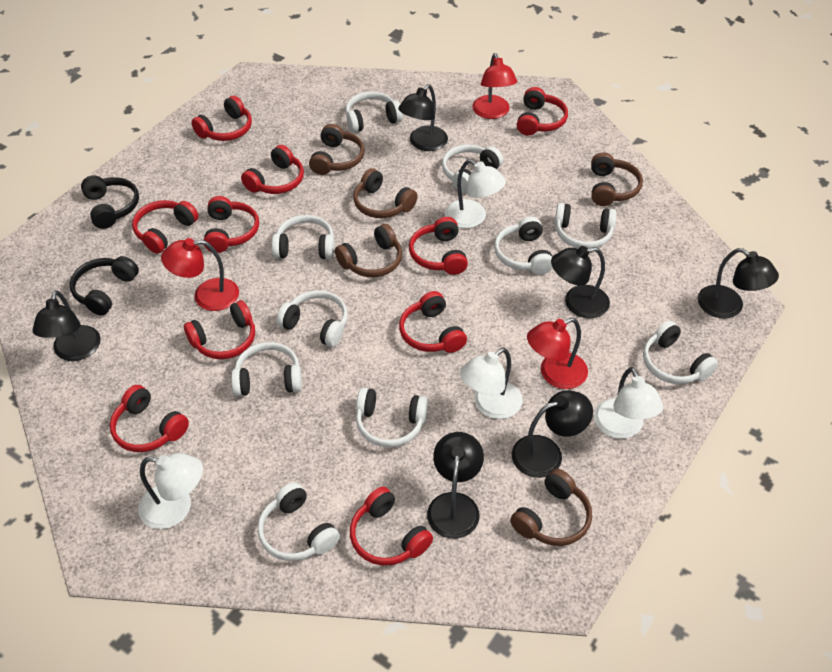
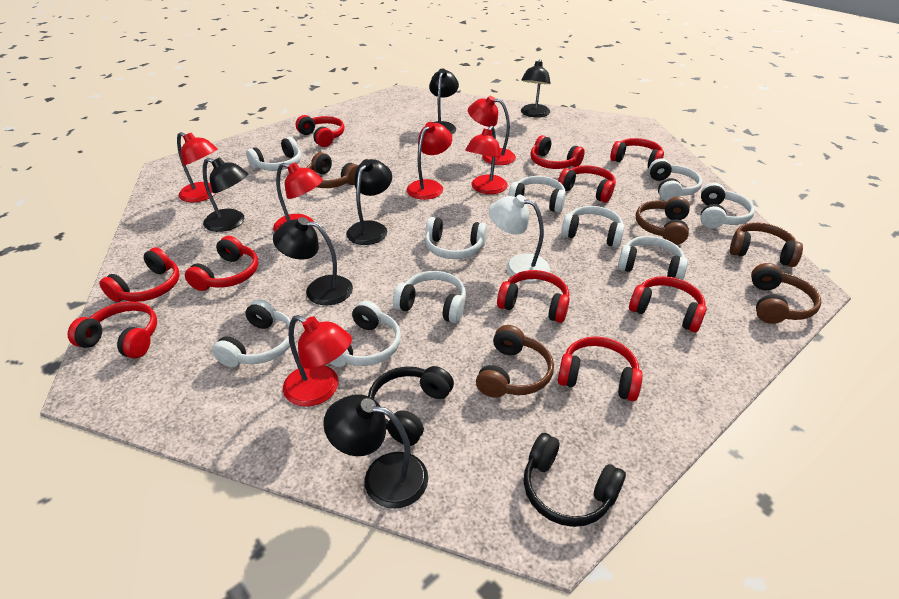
red lamp: 3 -> 6
white lamp: 4 -> 1

